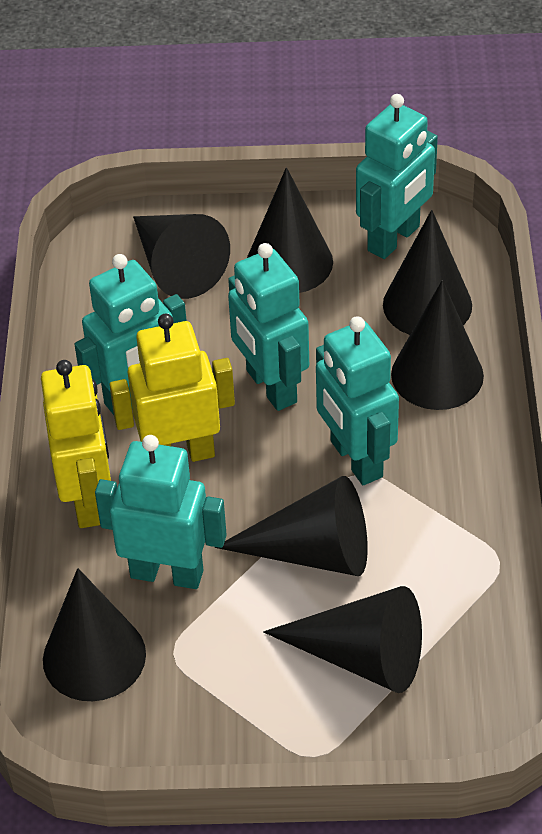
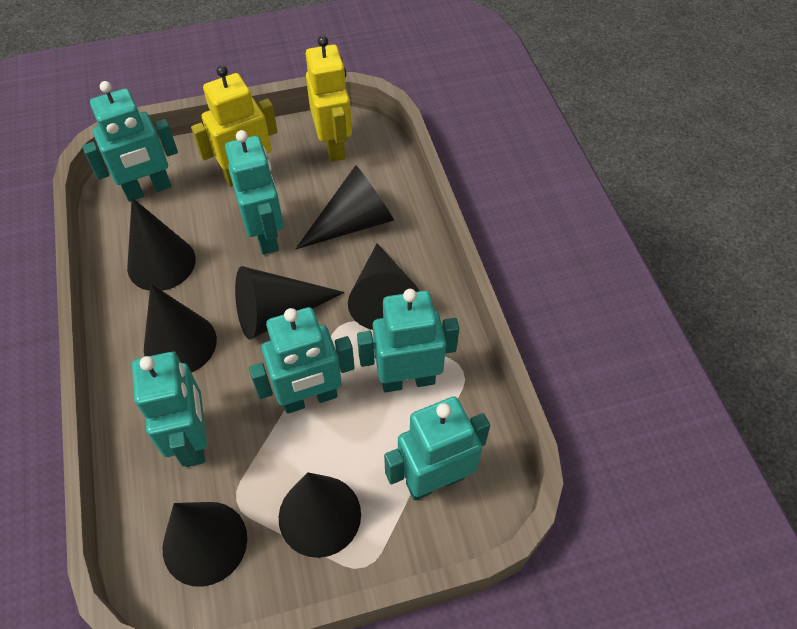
turquoise robot: 5 -> 6

